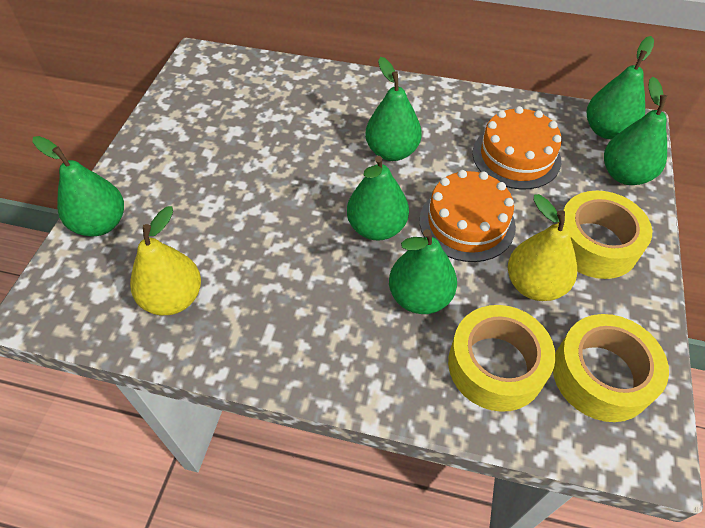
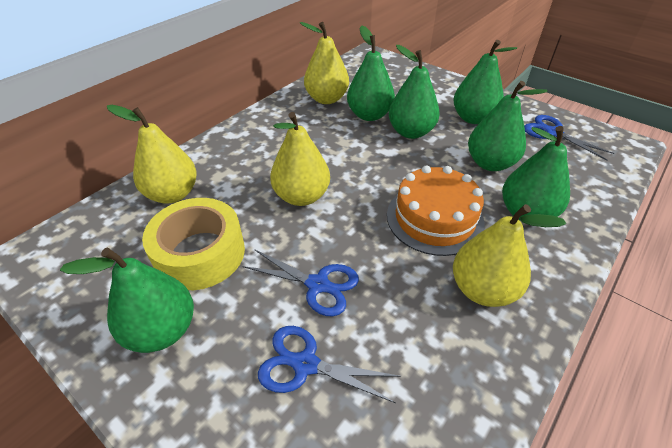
blue scissors: 0 -> 3
orange cake: 2 -> 1
yellow pear: 2 -> 4
yellow tape: 3 -> 1

